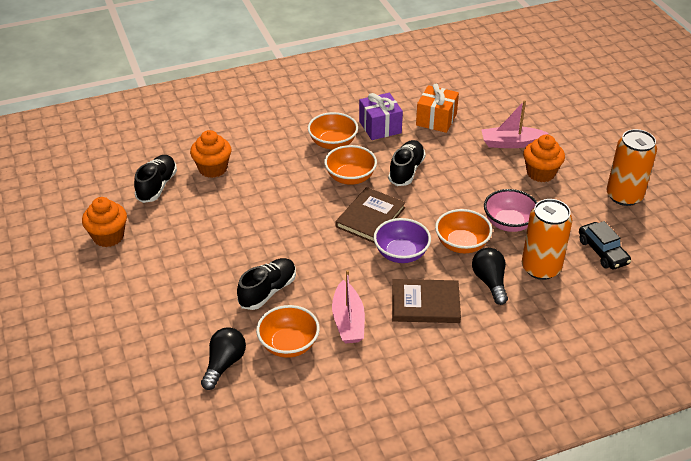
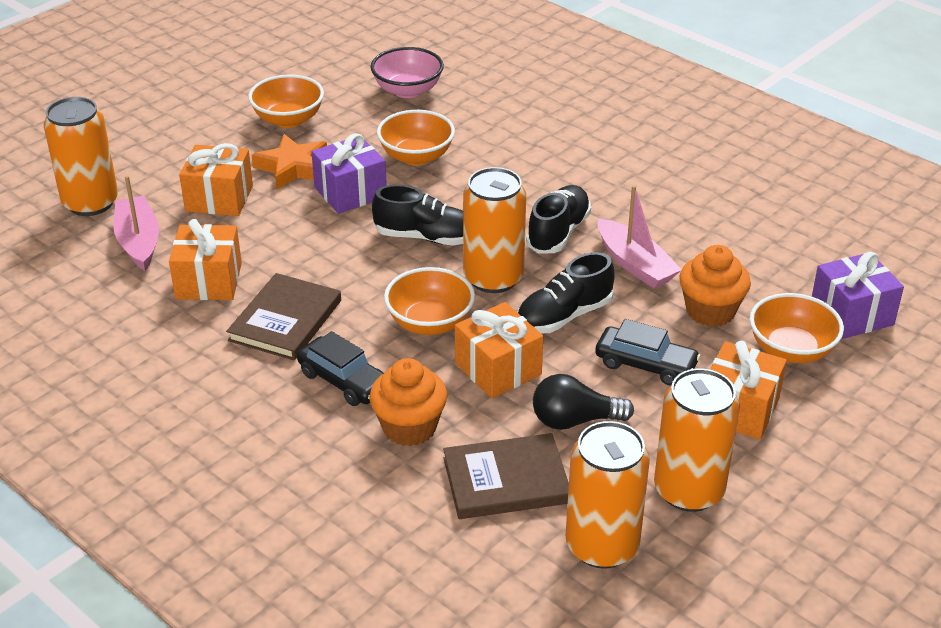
black car: 1 -> 2
black light bulb: 2 -> 1
orange can: 2 -> 4
orange cupcake: 3 -> 2
orange gift: 1 -> 4
orange star: 0 -> 1
purple bowl: 1 -> 0
purple gift: 1 -> 2

